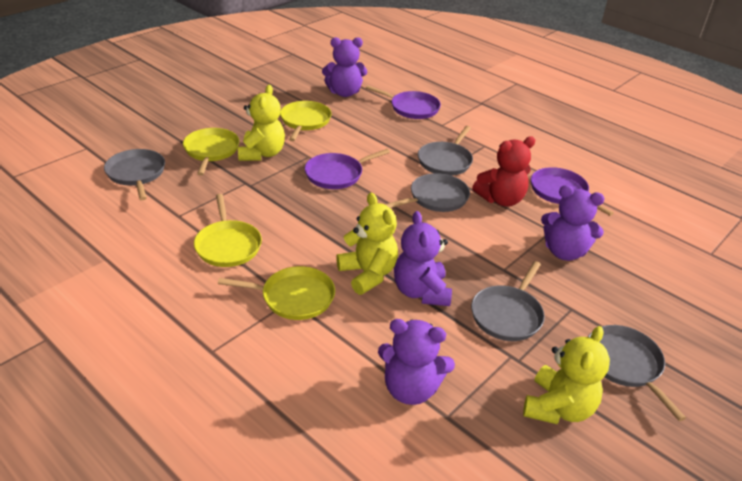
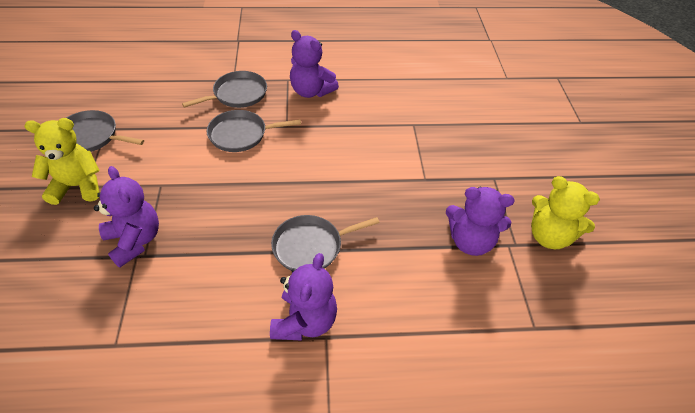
grey pan: 5 -> 4
purple pan: 3 -> 0
red teddy bear: 1 -> 0
yellow pan: 4 -> 0
yellow teddy bear: 3 -> 2

